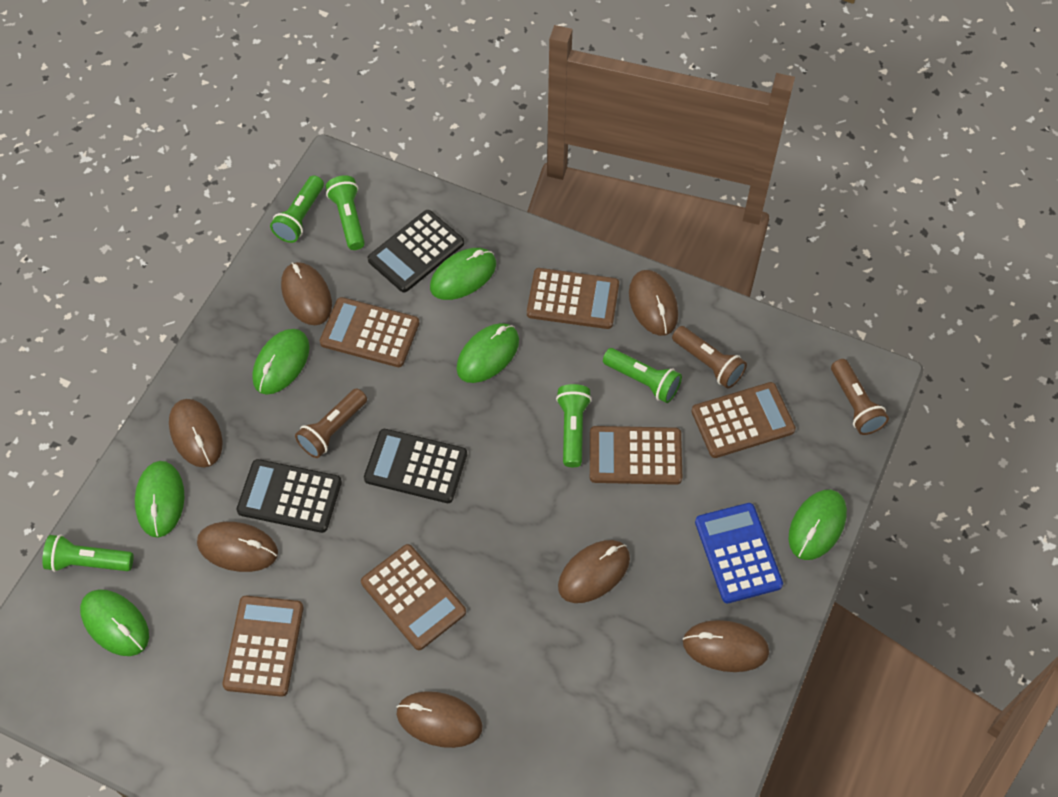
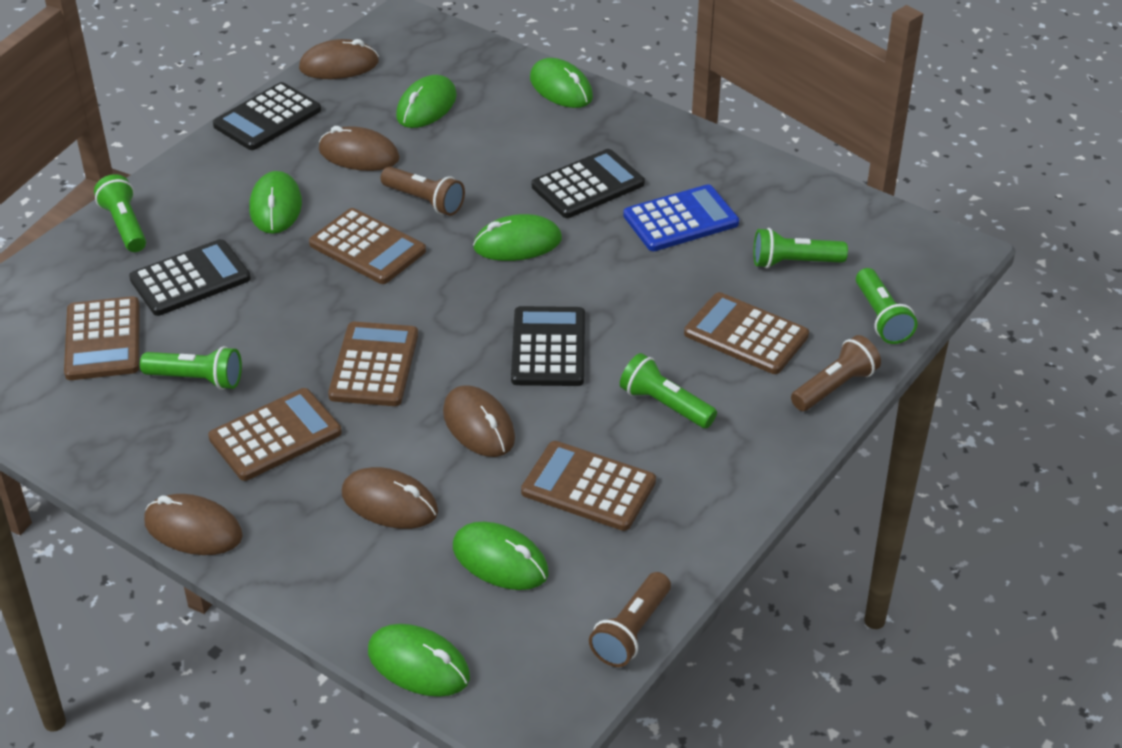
black calculator: 3 -> 4
brown mouse: 7 -> 5

